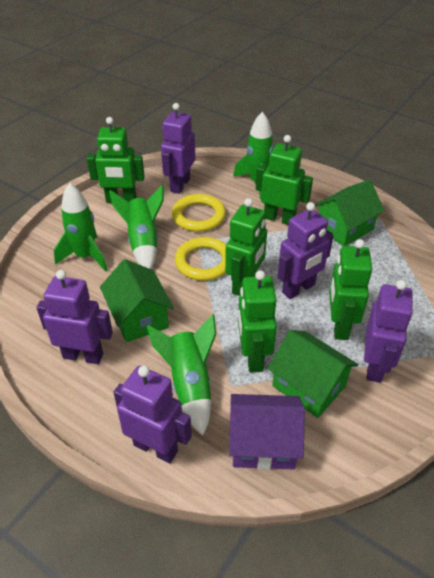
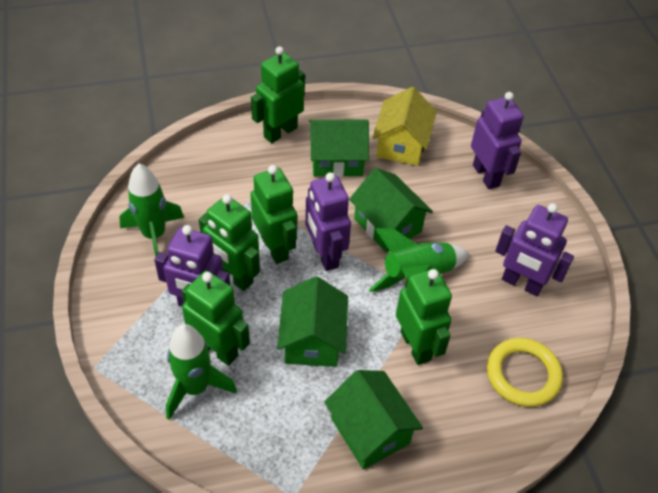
green house: 3 -> 4
green rocket: 4 -> 3
purple house: 1 -> 0
purple robot: 5 -> 4
yellow house: 0 -> 1
yellow ring: 2 -> 1

